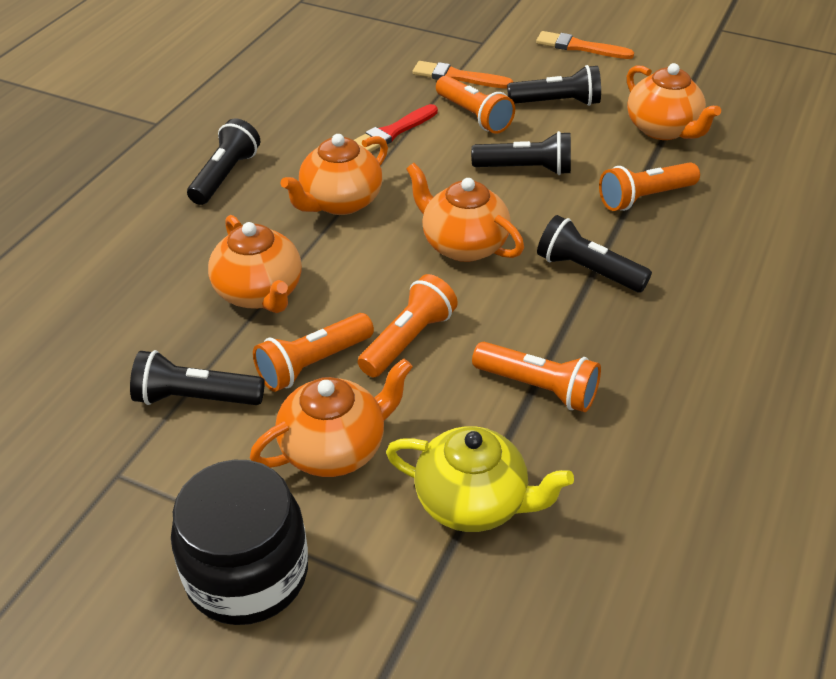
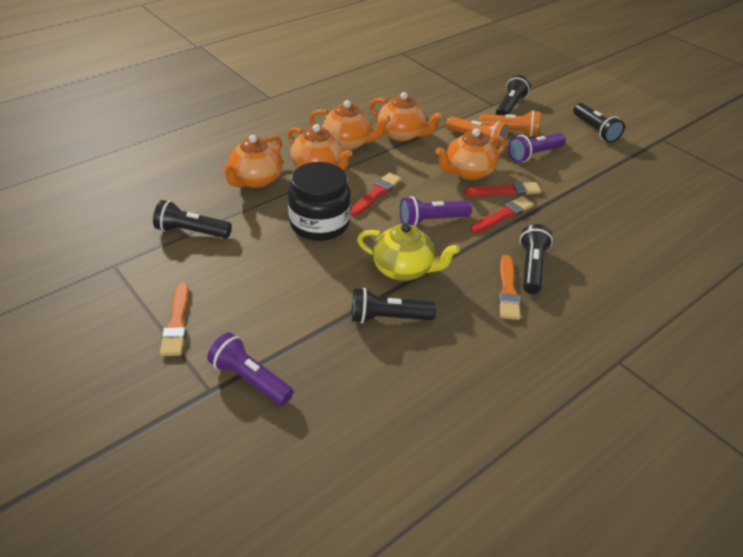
orange flashlight: 5 -> 2
purple flashlight: 0 -> 3
red brush: 1 -> 3

